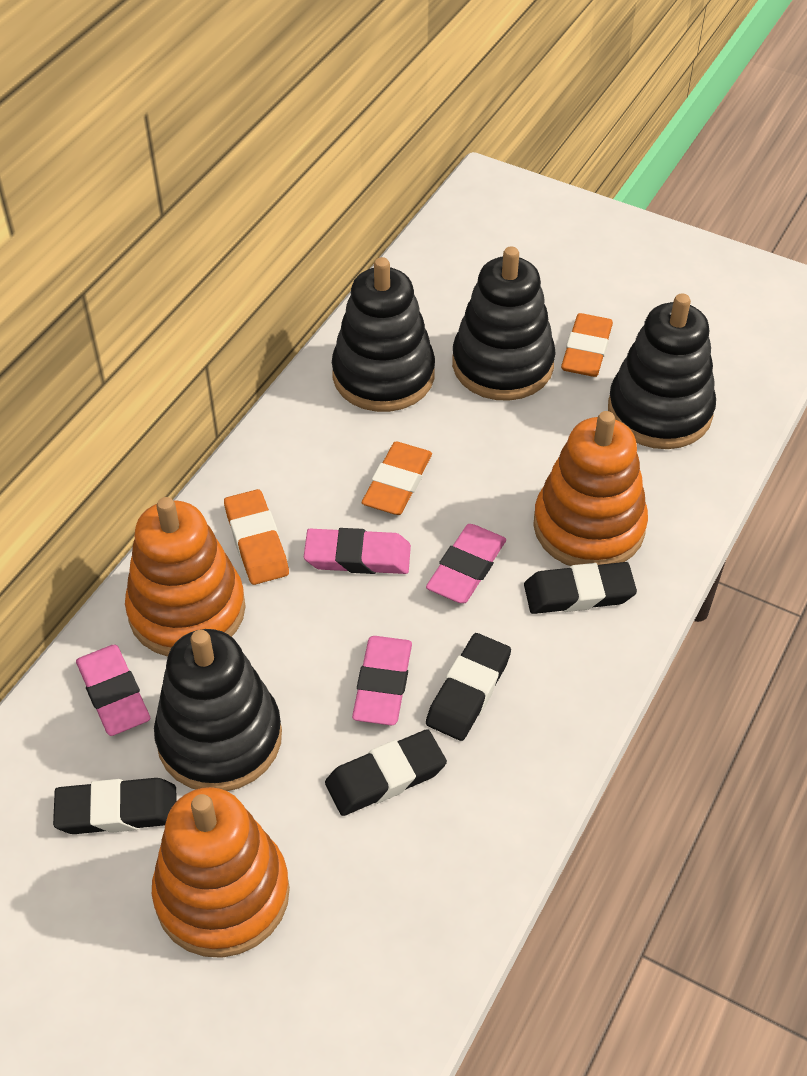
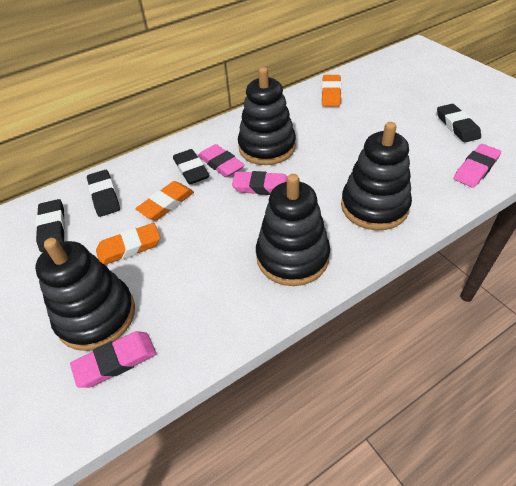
orange stacking toy: 3 -> 0

